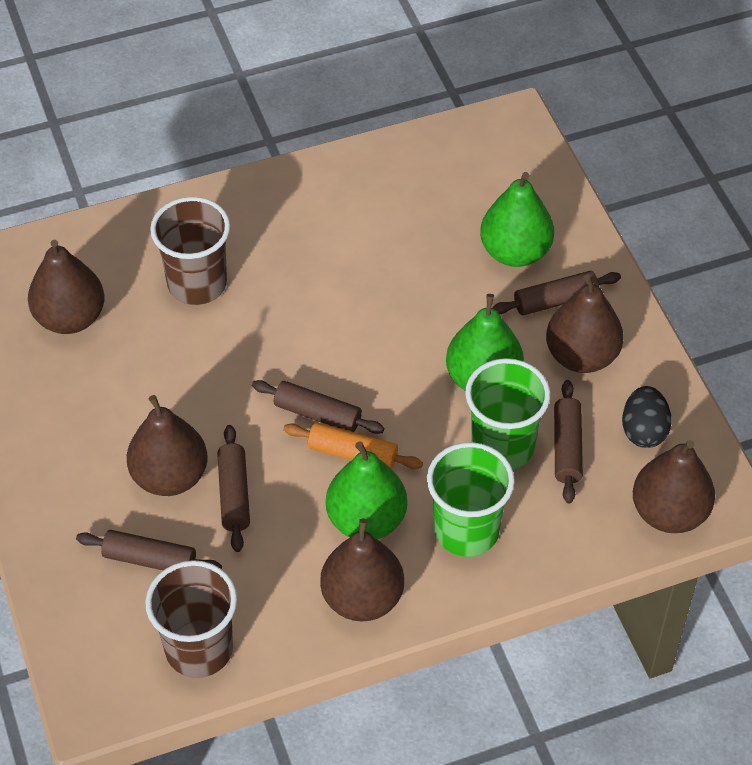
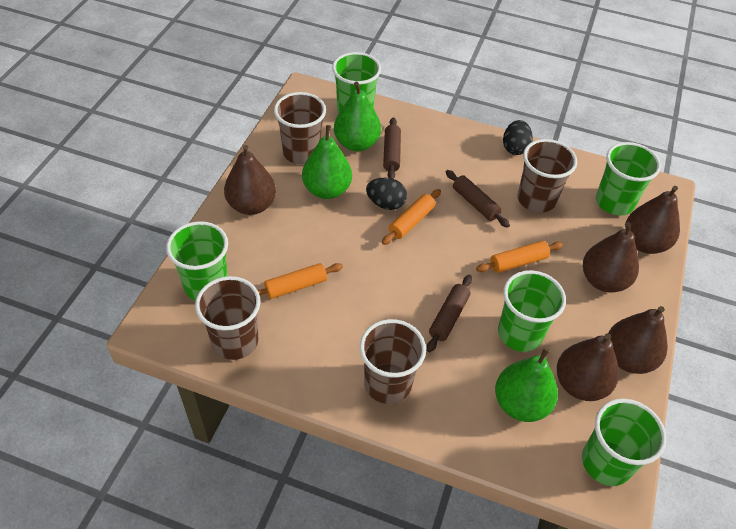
black egg: 1 -> 2
brown cup: 2 -> 4
brown rolling pin: 5 -> 3
green cup: 2 -> 5
orange rolling pin: 1 -> 3

